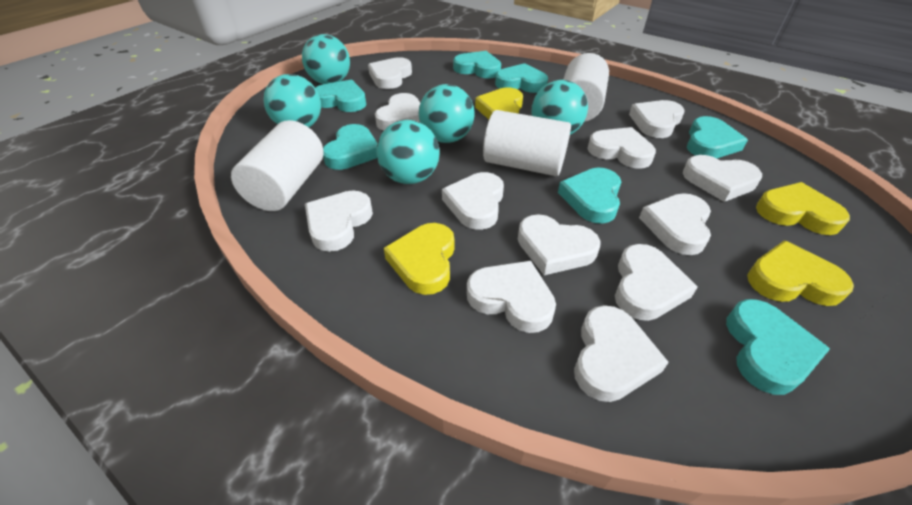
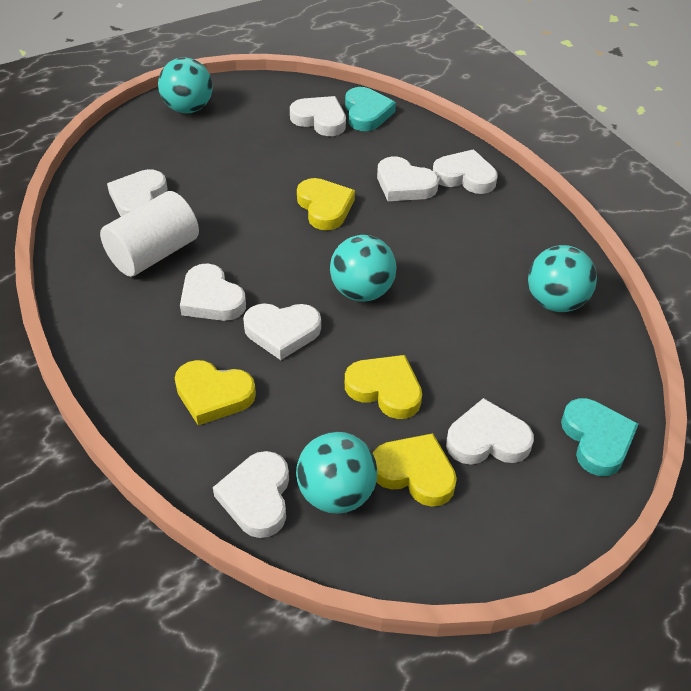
turquoise ball: 5 -> 4
turquoise heart: 7 -> 2
white cylinder: 3 -> 1
white heart: 12 -> 8

